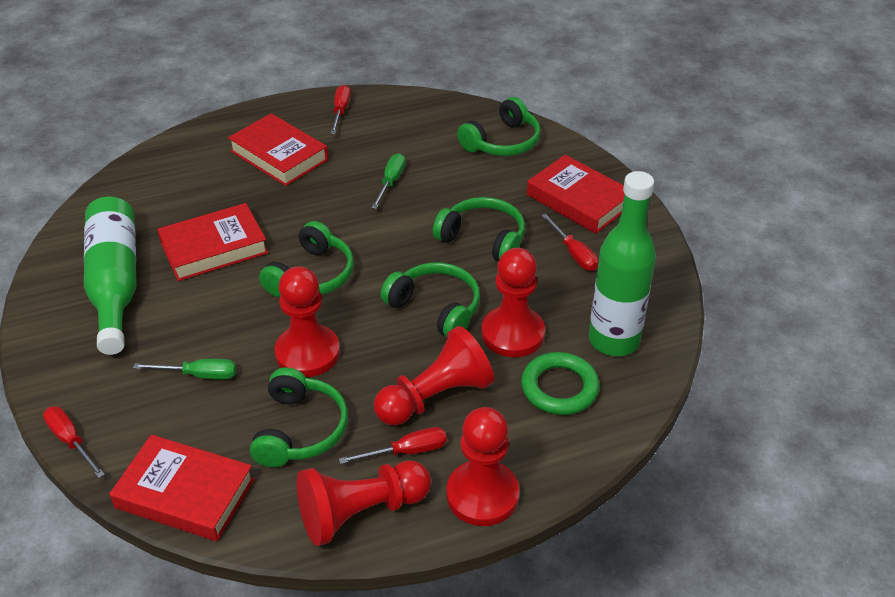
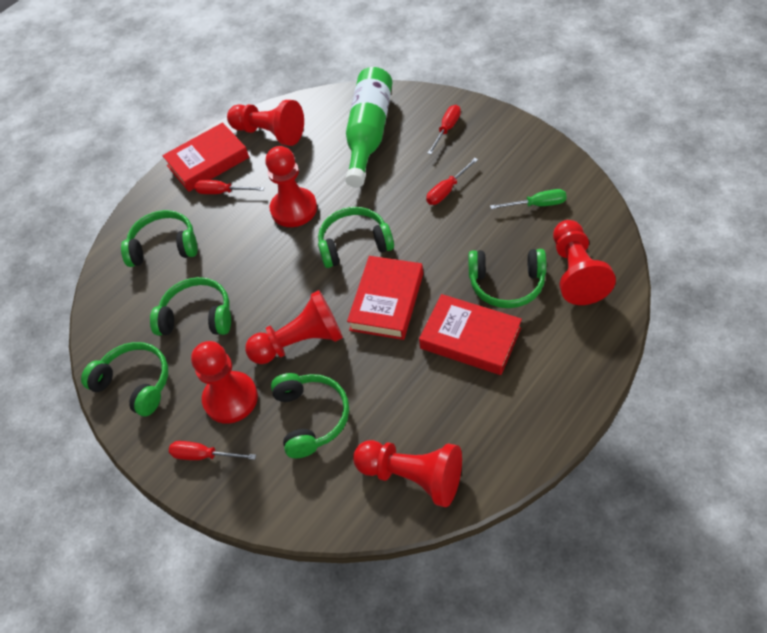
green bottle: 2 -> 1
green headphones: 5 -> 6
green ring: 1 -> 0
green screwdriver: 2 -> 1
red book: 4 -> 3
red pawn: 5 -> 6

